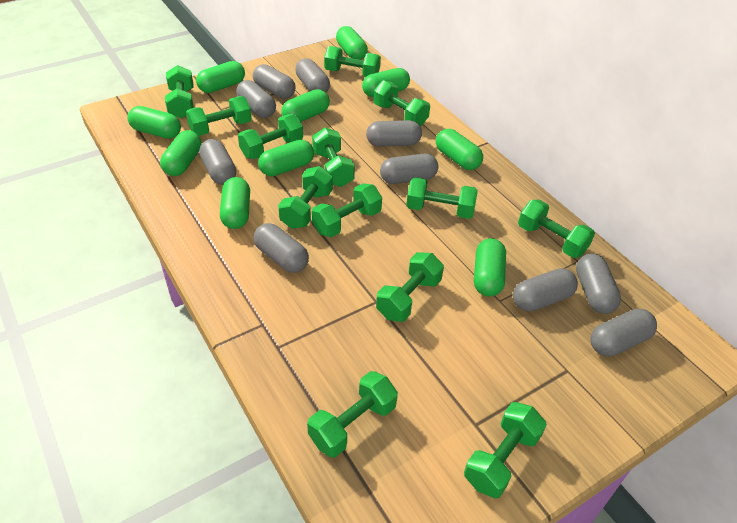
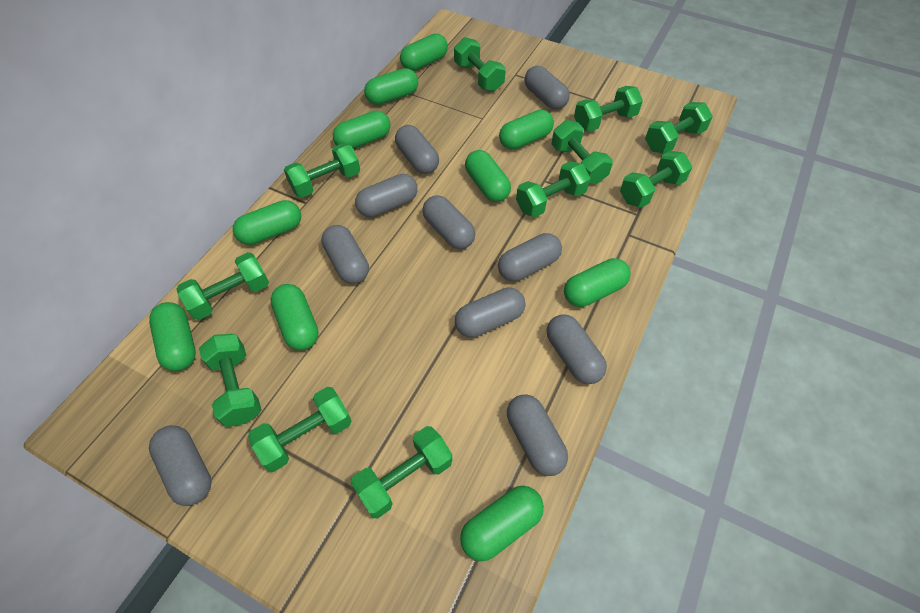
green dumbbell: 13 -> 11

